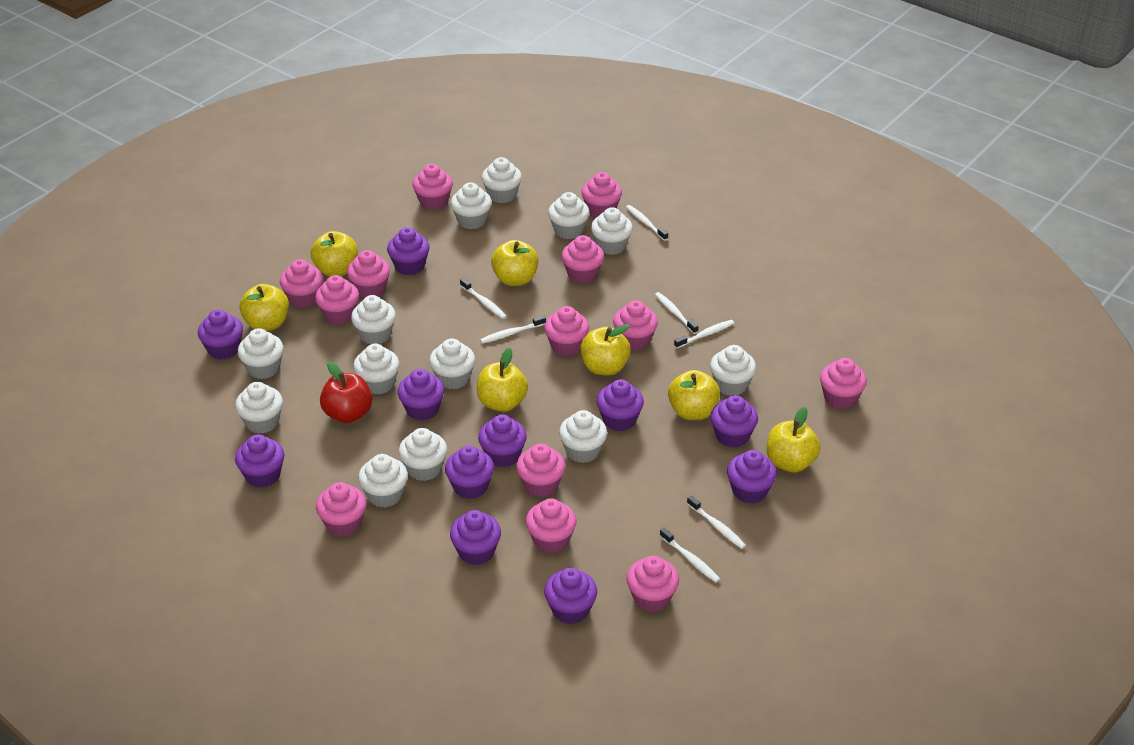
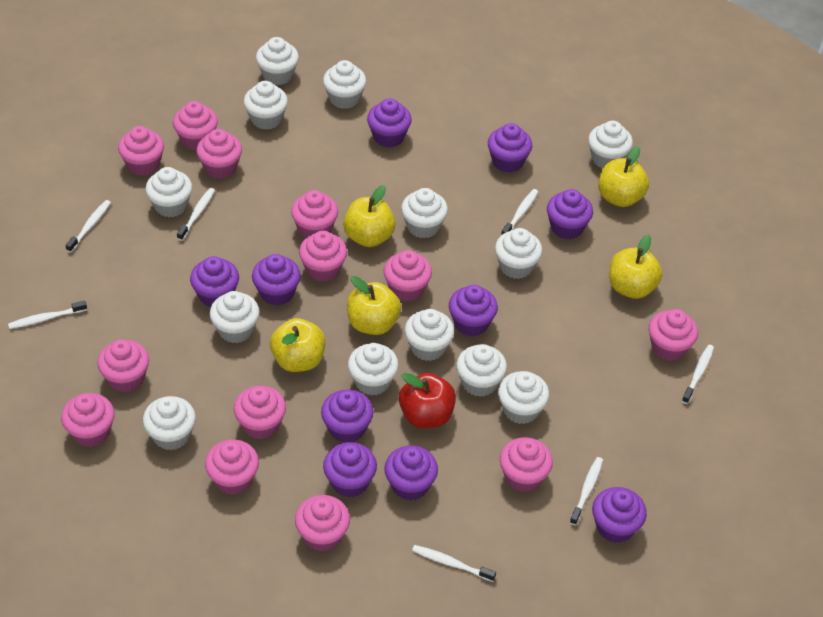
purple cupcake: 11 -> 10
yellow apple: 7 -> 5

